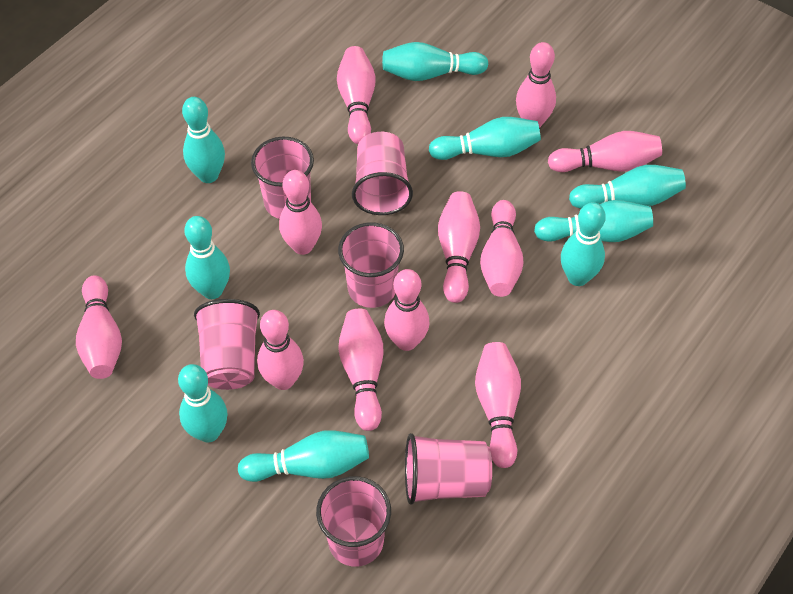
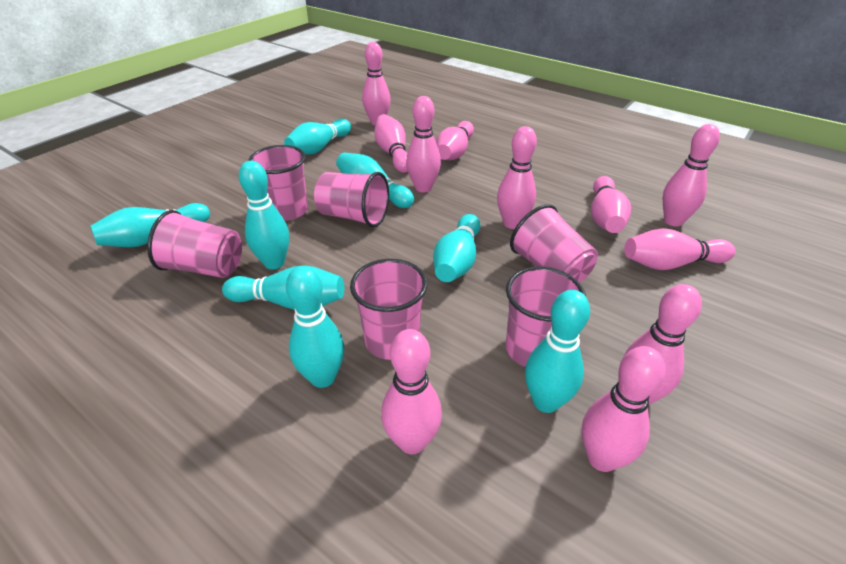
turquoise bowling pin: 9 -> 8

